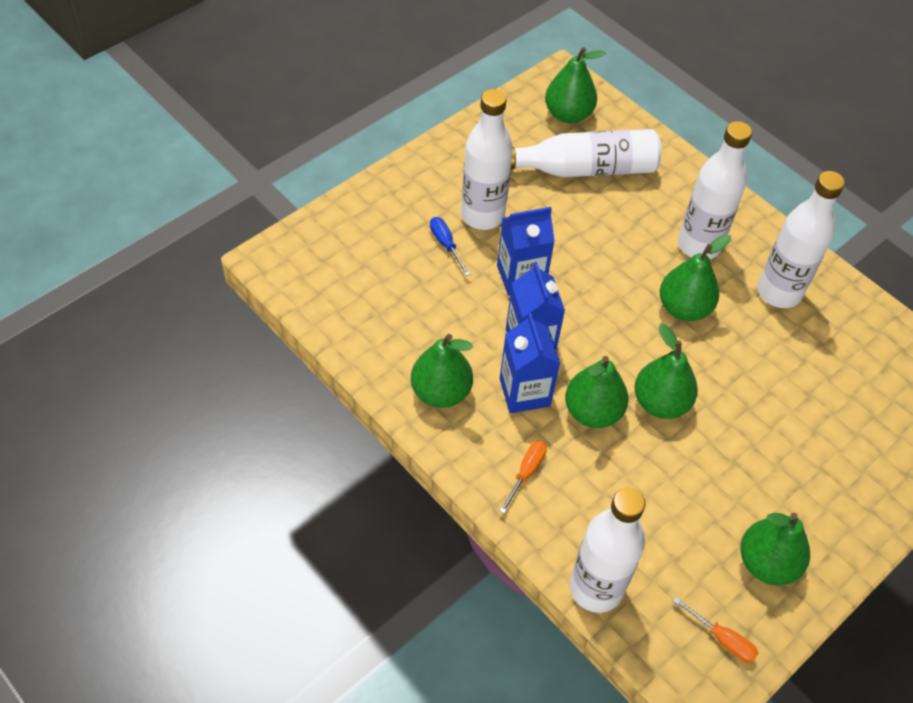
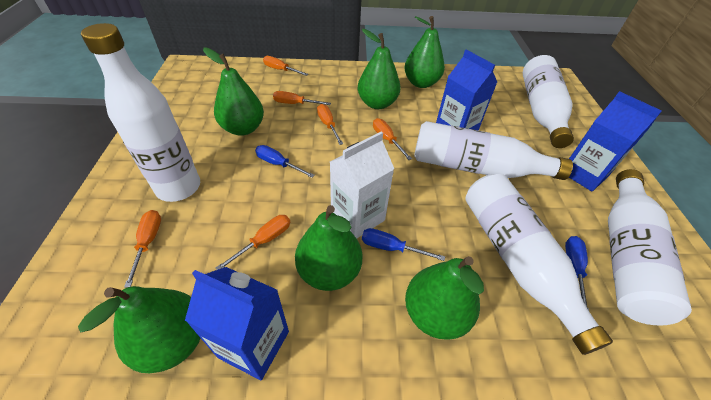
blue screwdriver: 1 -> 3
orange screwdriver: 2 -> 6
white carton: 0 -> 1

